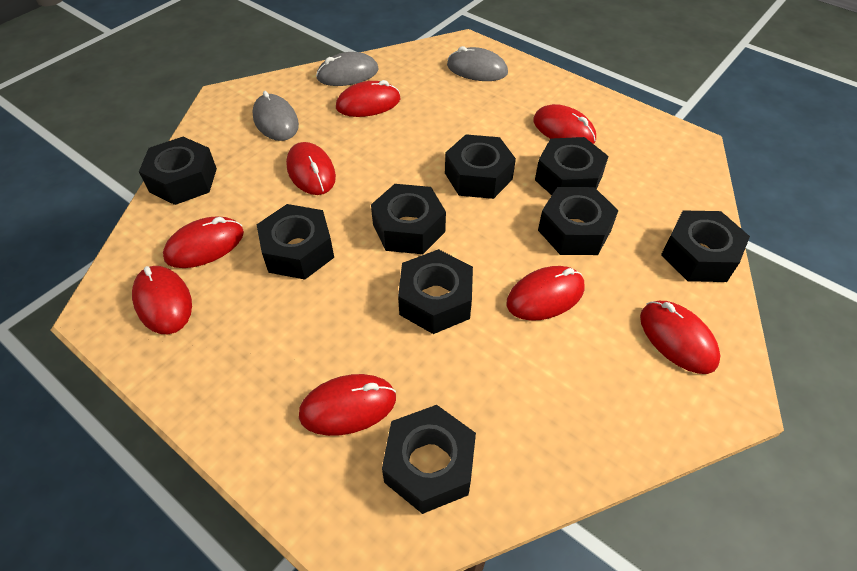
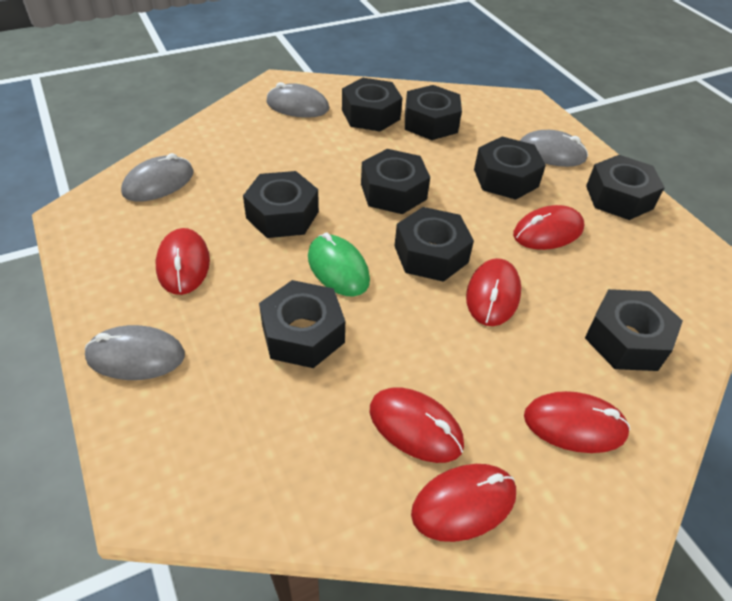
green mouse: 0 -> 1
grey mouse: 3 -> 4
red mouse: 8 -> 6

